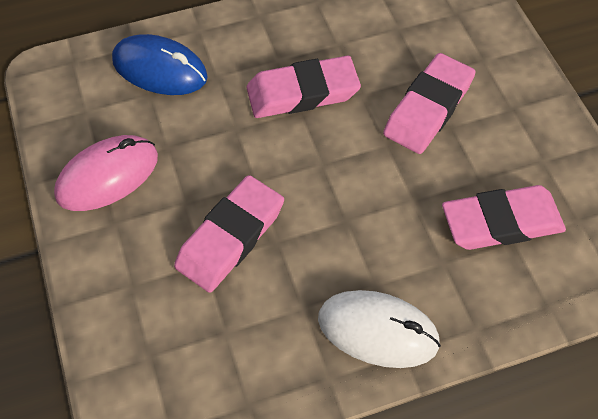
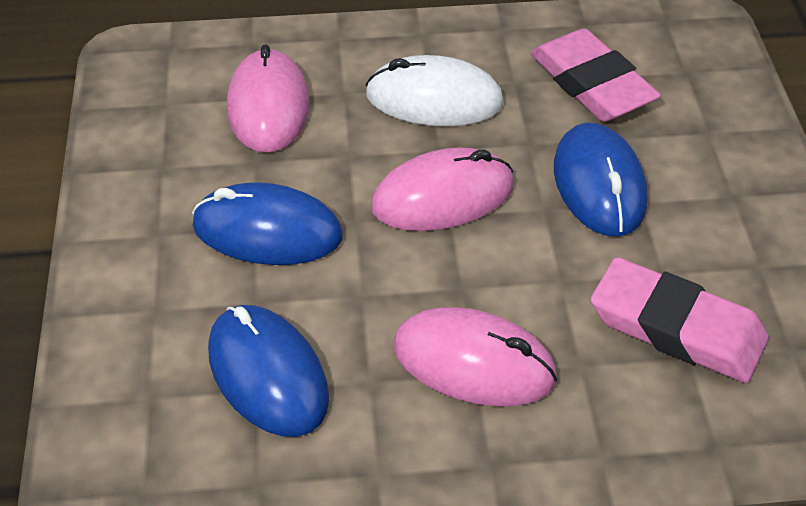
blue mouse: 1 -> 3
pink eraser: 4 -> 2
pink mouse: 1 -> 3

